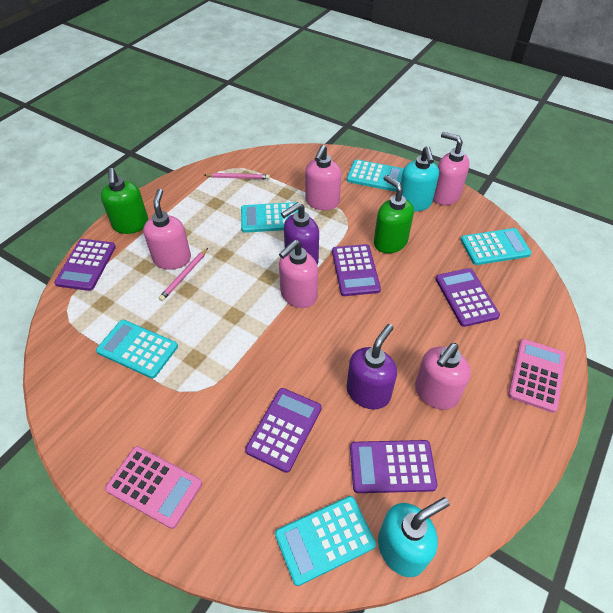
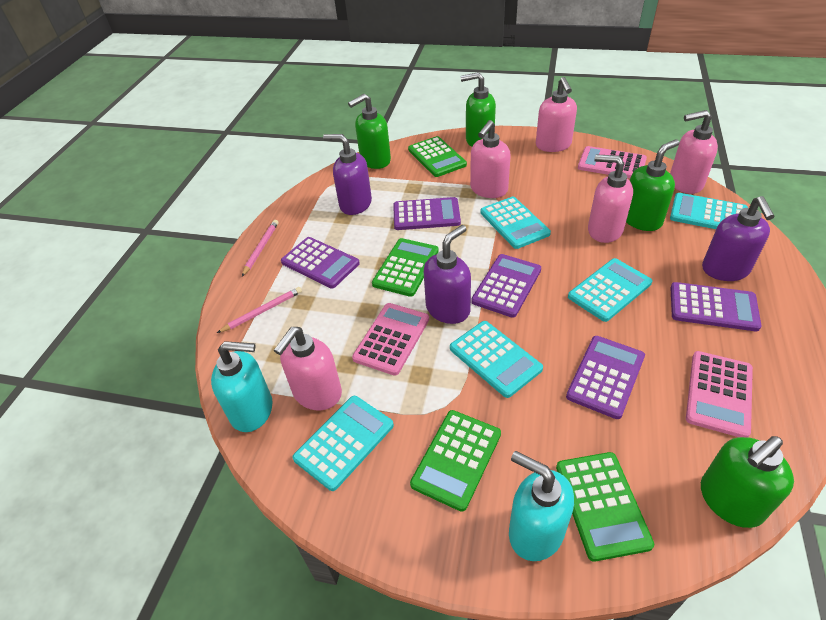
green calculator: 0 -> 4
green soap dispenser: 2 -> 4
pink calculator: 2 -> 3
purple soap dispenser: 2 -> 3

